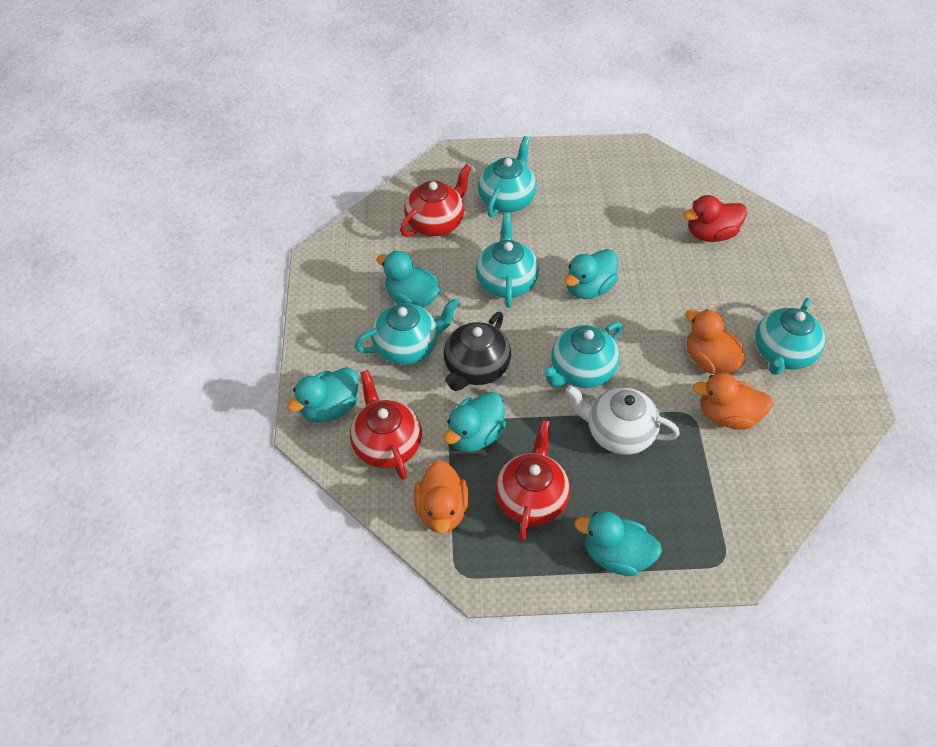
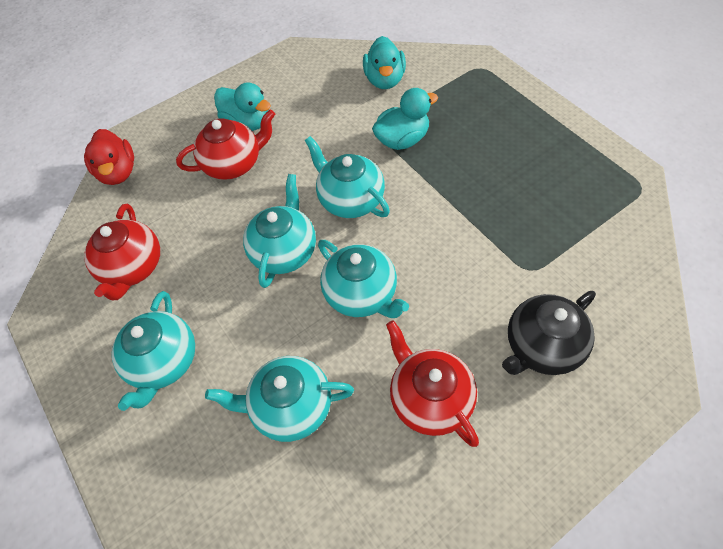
orange duck: 3 -> 0
turquoise duck: 5 -> 3
white teapot: 1 -> 0

